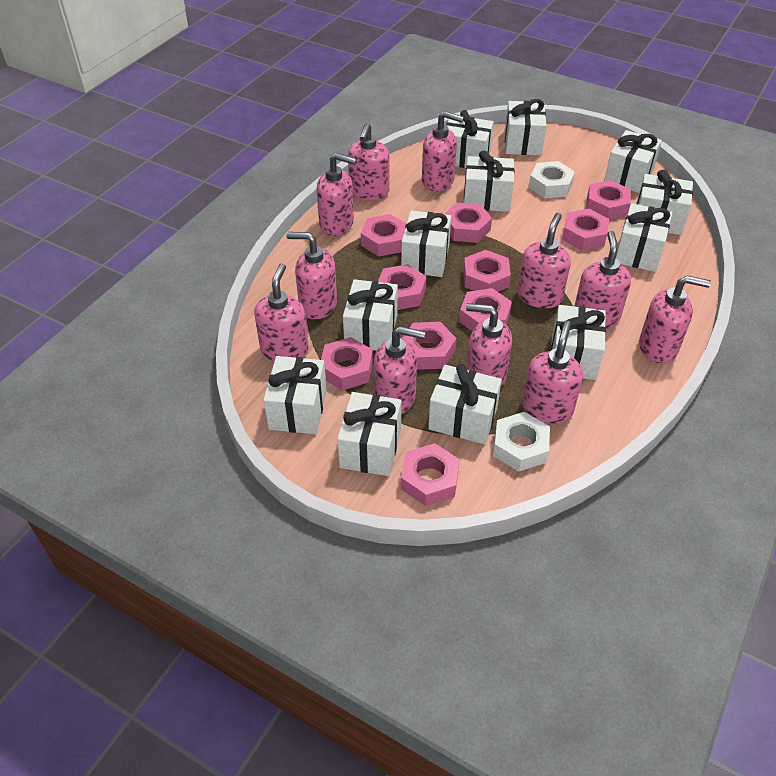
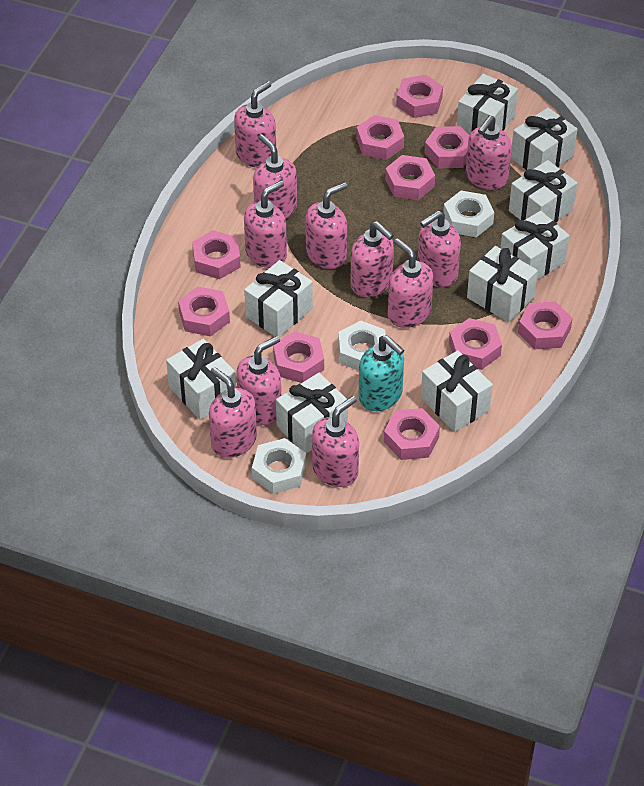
turquoise soap dispenser: 0 -> 1
white gift: 12 -> 9
white nut: 2 -> 3

